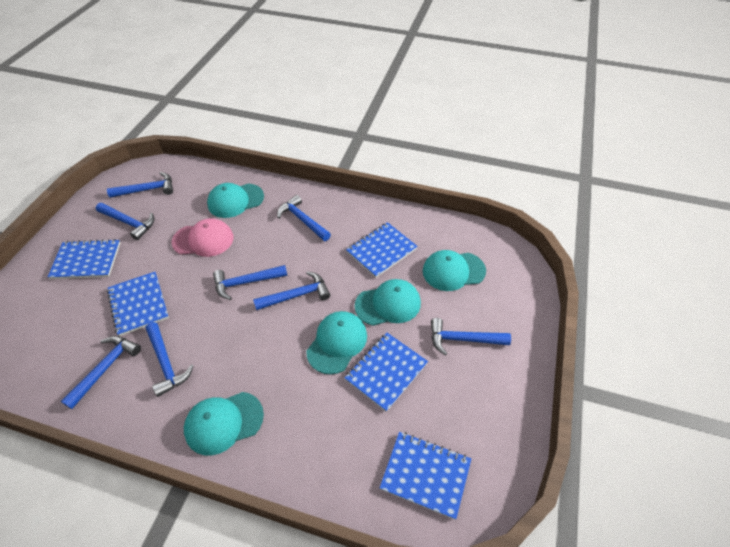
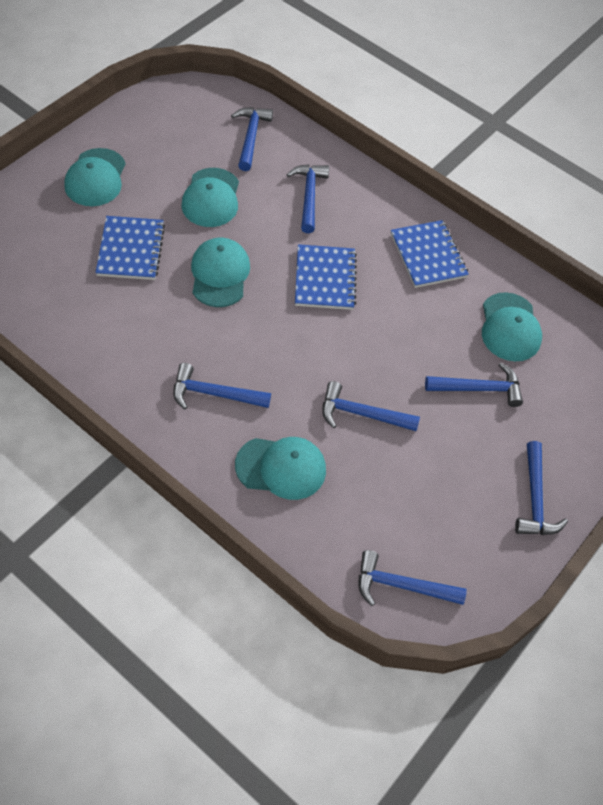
blue hammer: 8 -> 7
blue notebook: 5 -> 3
pink cap: 1 -> 0

